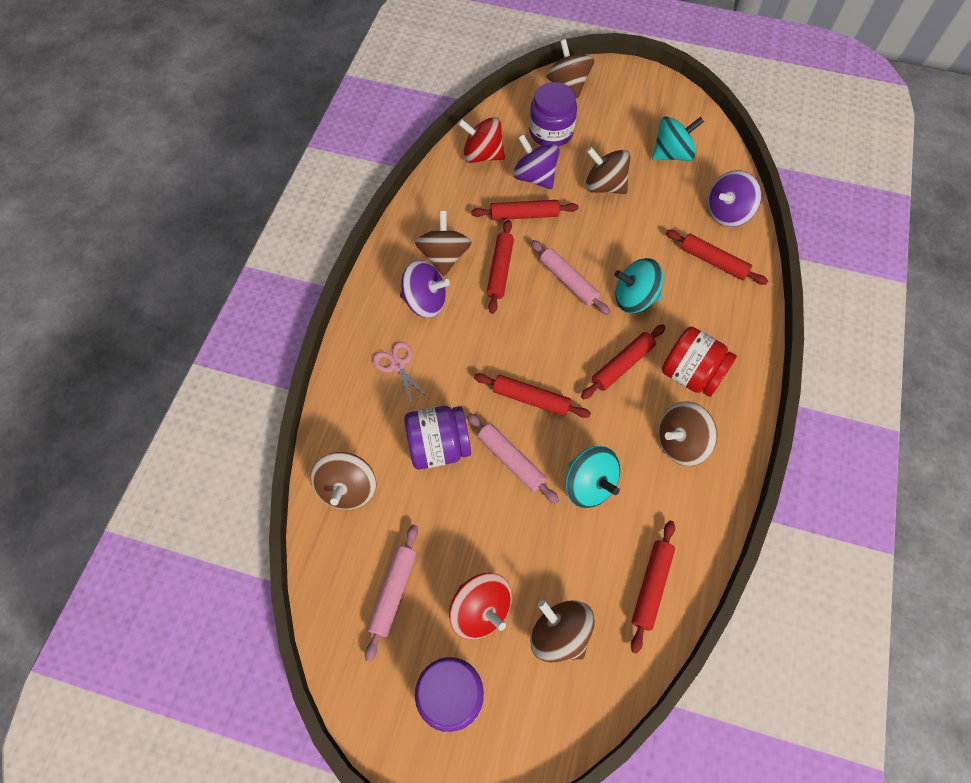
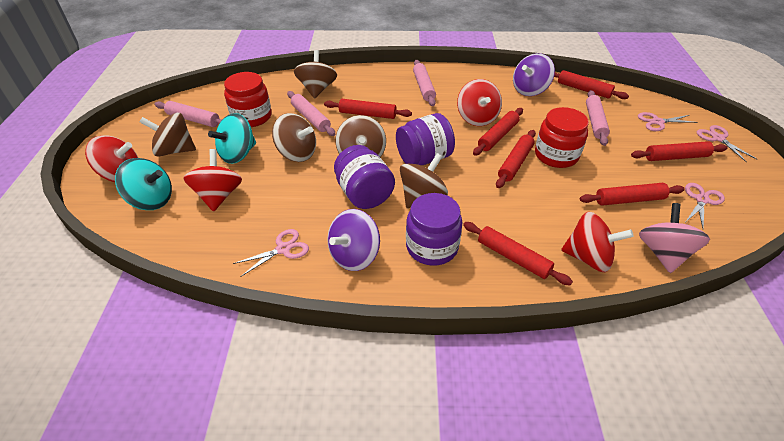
brown spinning top: 6 -> 5
pink rolling pin: 3 -> 4
pink scissors: 1 -> 4
pink spinning top: 0 -> 1
purple spinning top: 3 -> 2
red jar: 1 -> 2
red rolling pin: 6 -> 7
red spinning top: 2 -> 4
turquoise spinning top: 3 -> 2

